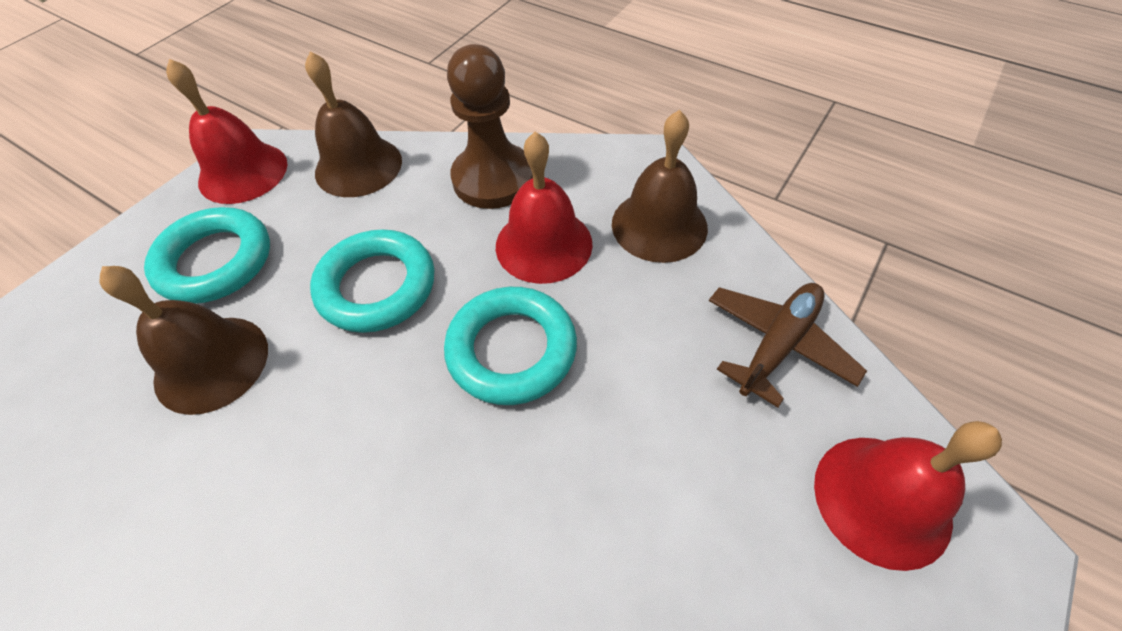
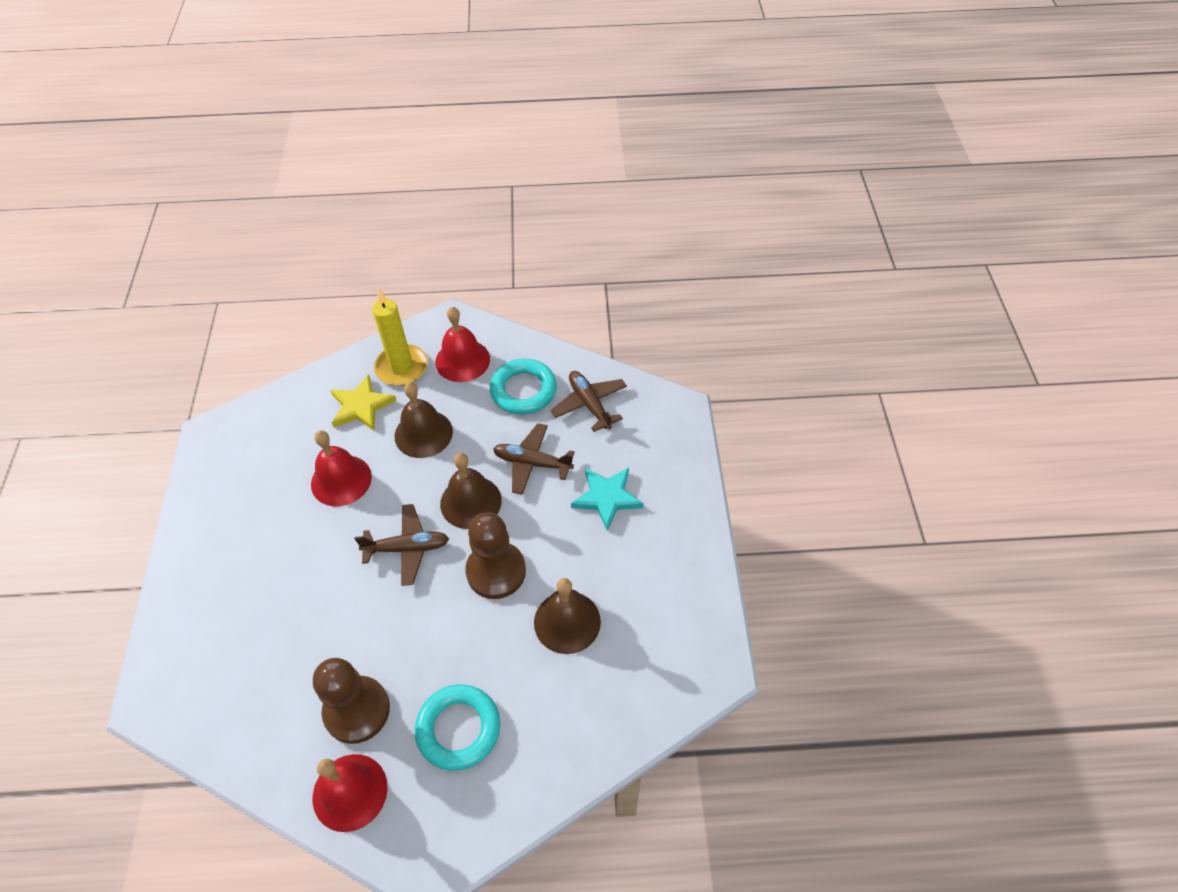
brown pawn: 1 -> 2
brown plane: 1 -> 3
turquoise ring: 3 -> 2
turquoise star: 0 -> 1
yellow candle: 0 -> 1
yellow star: 0 -> 1

